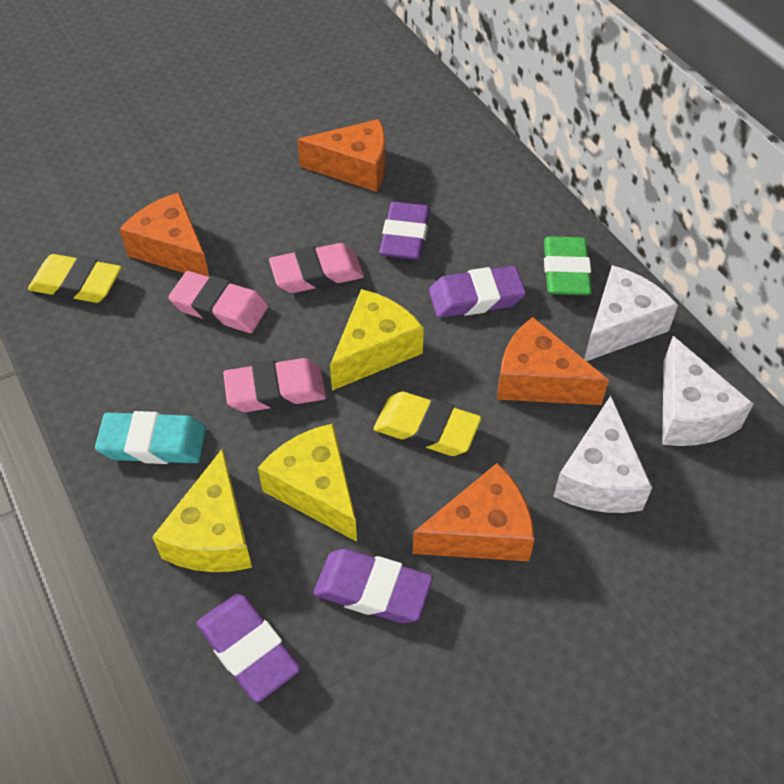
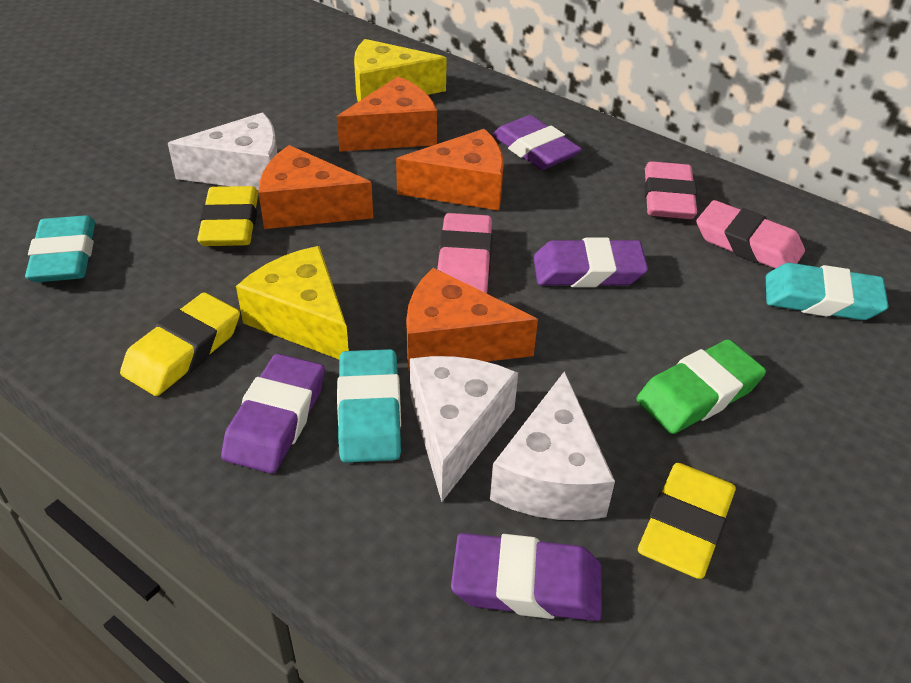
turquoise eraser: 1 -> 3
yellow cheese: 3 -> 2
yellow eraser: 2 -> 3

